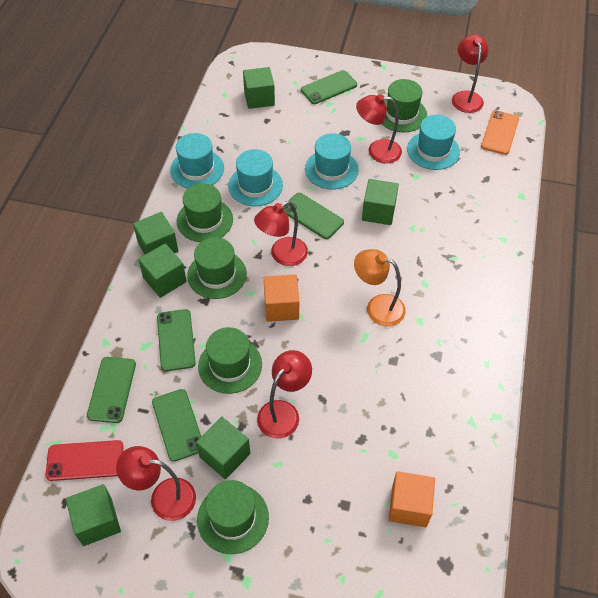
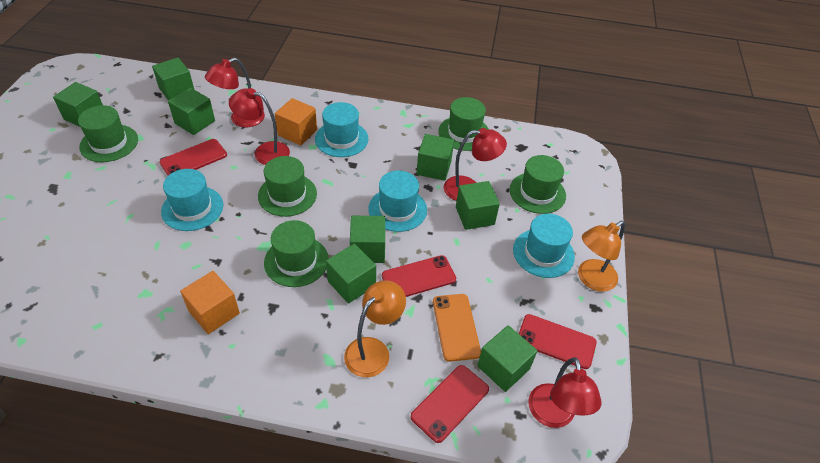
green cube: 6 -> 8
green phone: 5 -> 0
orange lamp: 1 -> 2
red lamp: 5 -> 4
red phone: 1 -> 4

